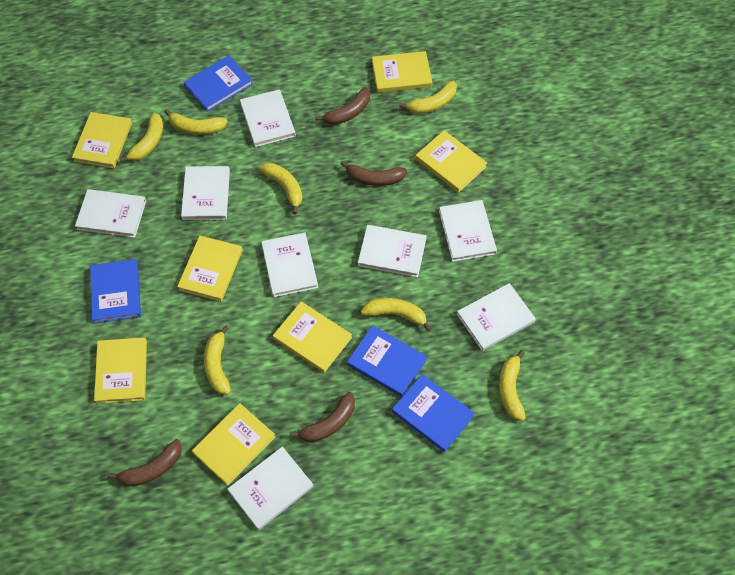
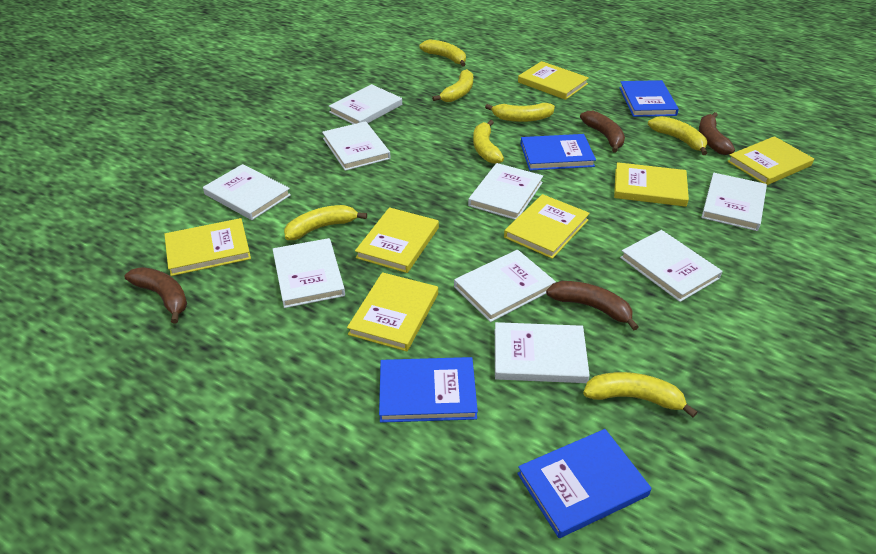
white book: 8 -> 9

